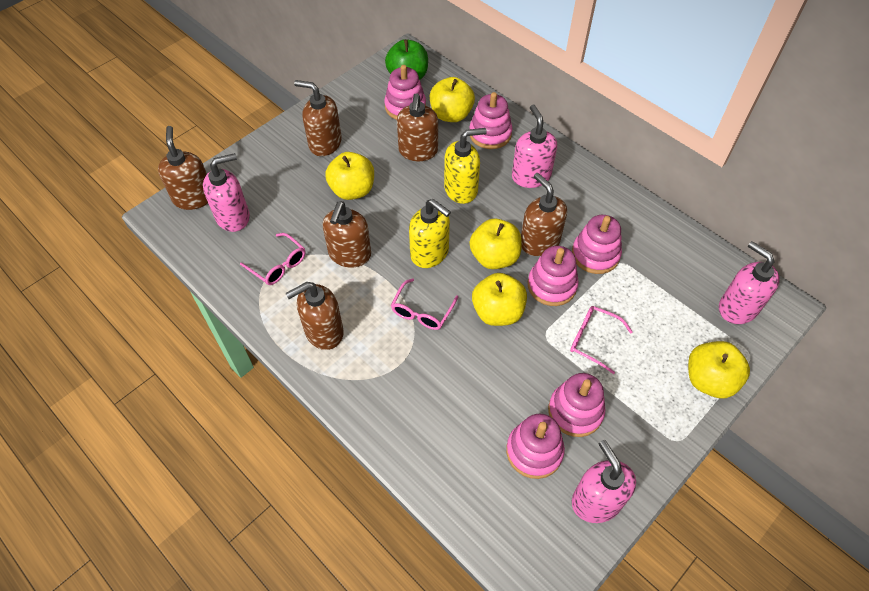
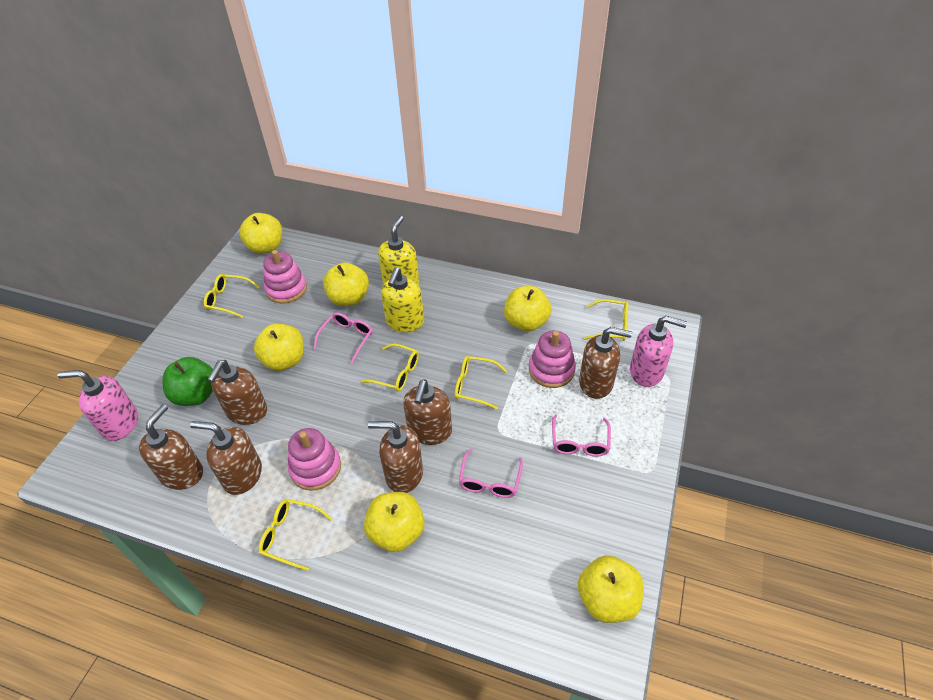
pink soap dispenser: 4 -> 2
pink stacking toy: 6 -> 3
yellow apple: 5 -> 6
yellow glasses: 0 -> 5

